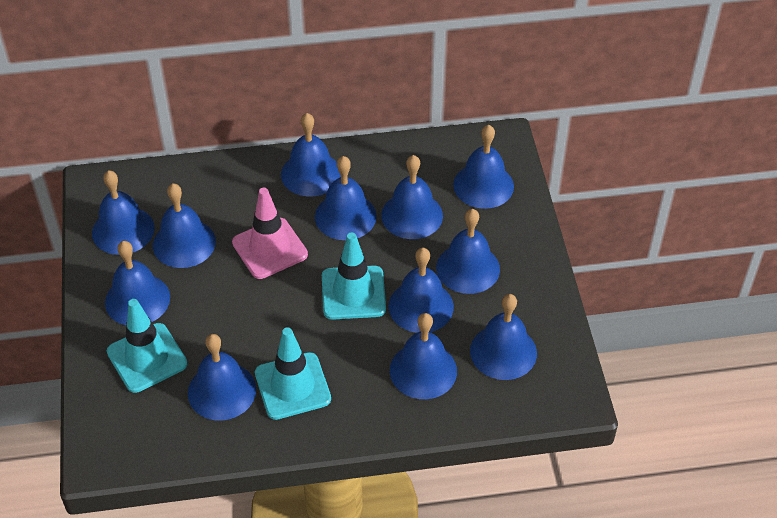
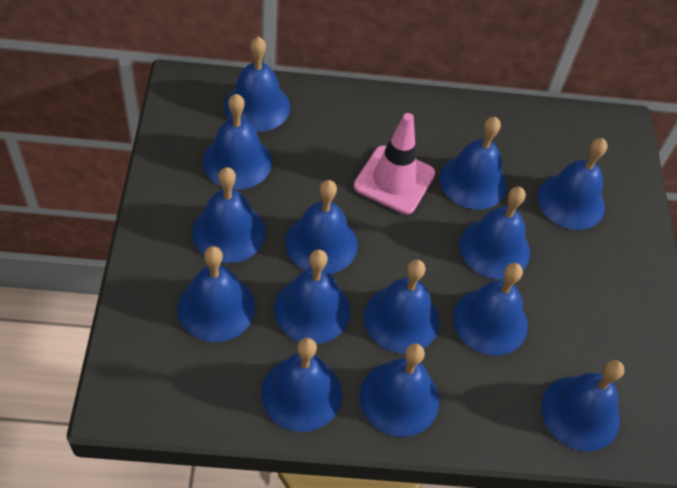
blue bell: 12 -> 14
turquoise traffic cone: 3 -> 0

